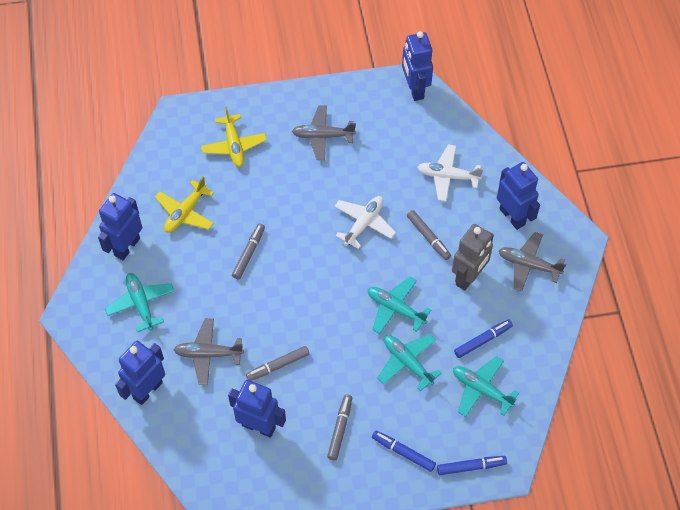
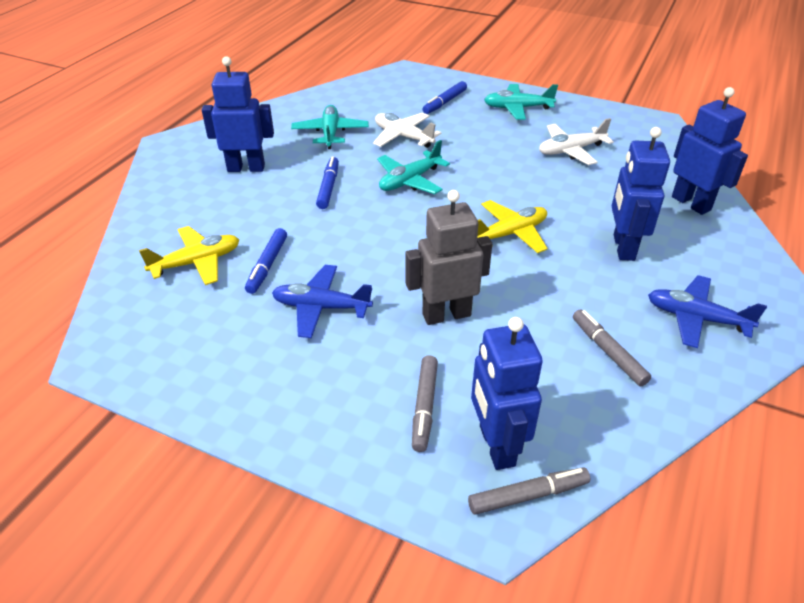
blue plane: 0 -> 2
blue robot: 5 -> 4
grey marker: 4 -> 3
grey plane: 3 -> 0
turquoise plane: 4 -> 3

